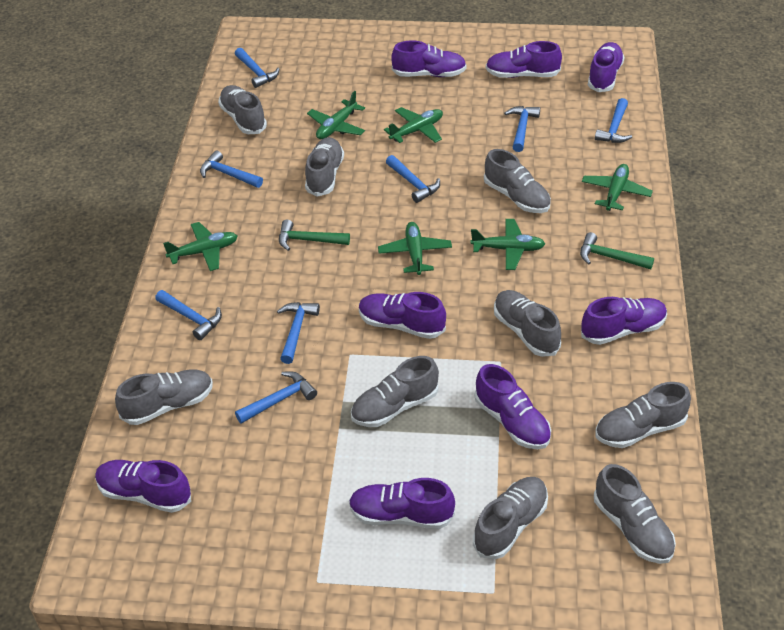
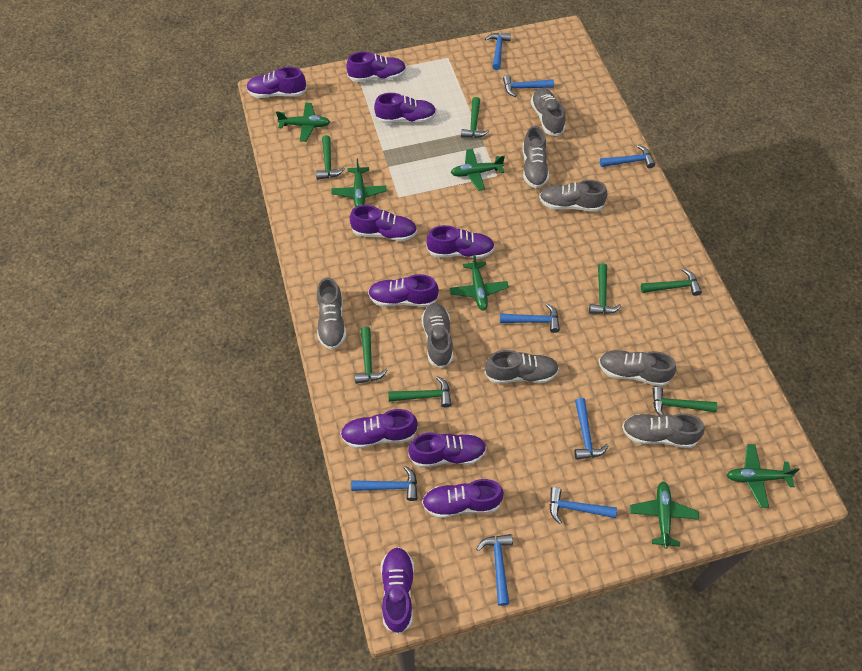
green hammer: 2 -> 7
grey shoe: 9 -> 8
purple shoe: 8 -> 10

